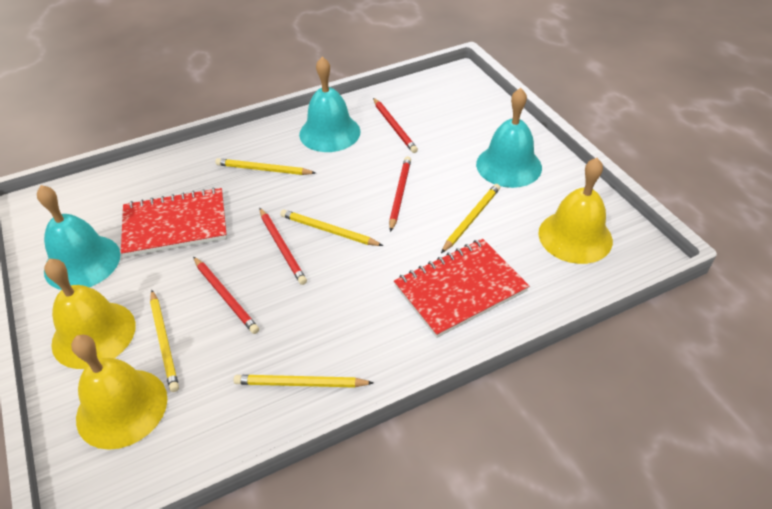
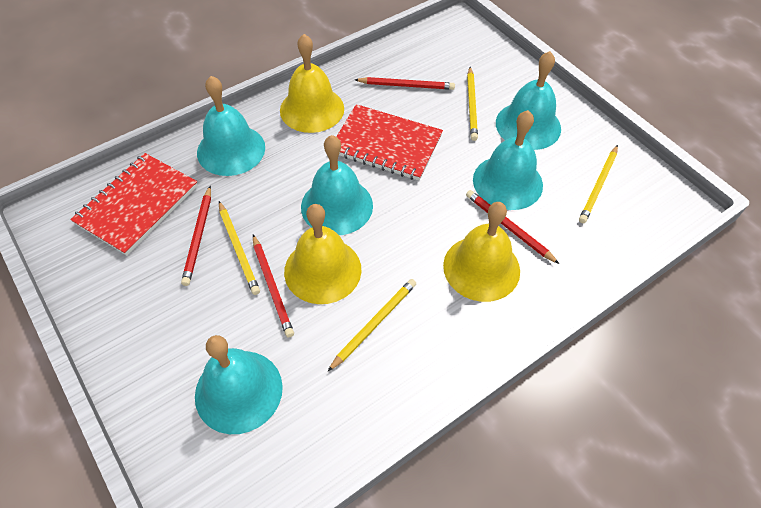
turquoise bell: 3 -> 5
yellow pencil: 5 -> 4

